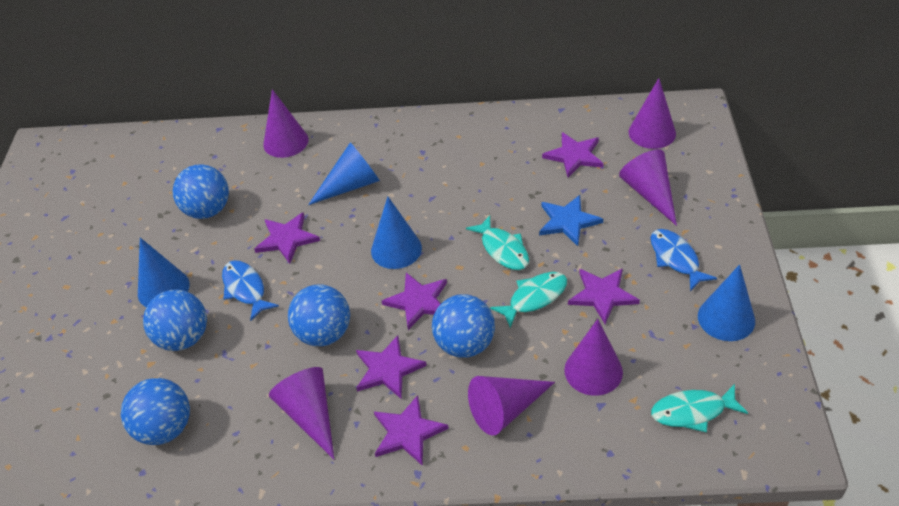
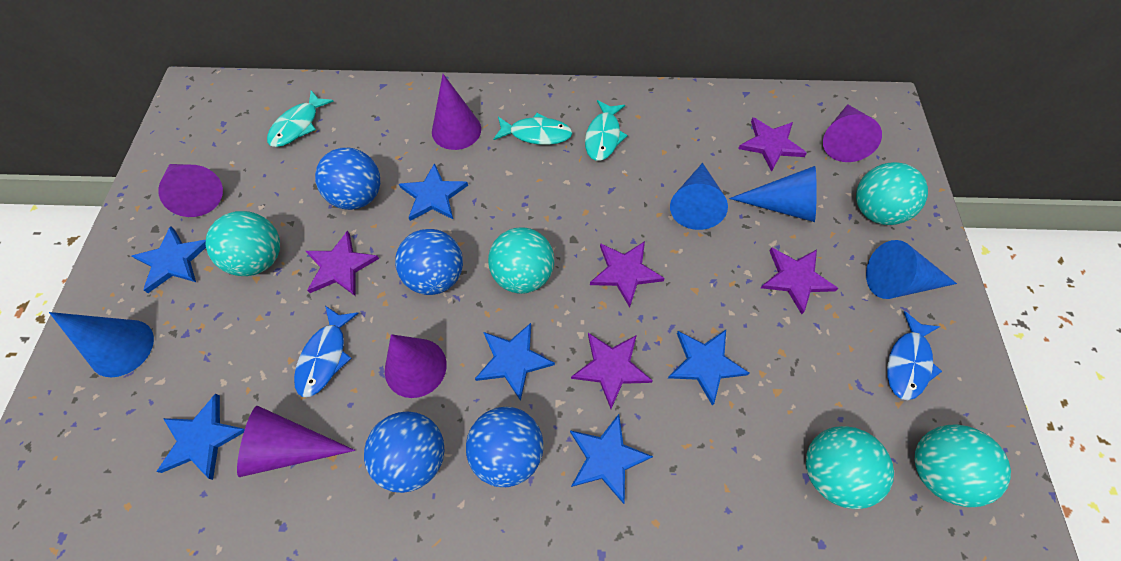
blue ball: 5 -> 4
blue star: 1 -> 6
purple cone: 6 -> 5
purple star: 6 -> 5
turquoise ball: 0 -> 5

